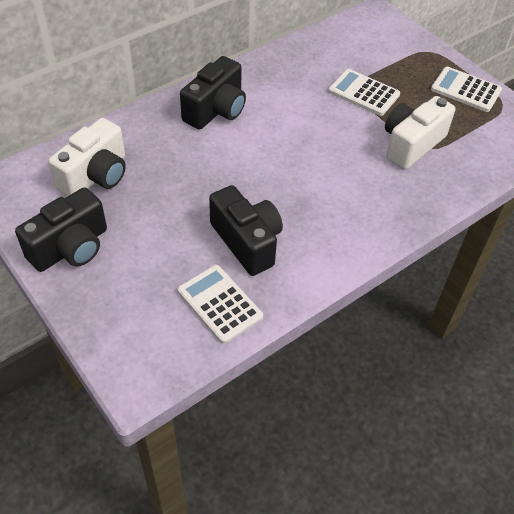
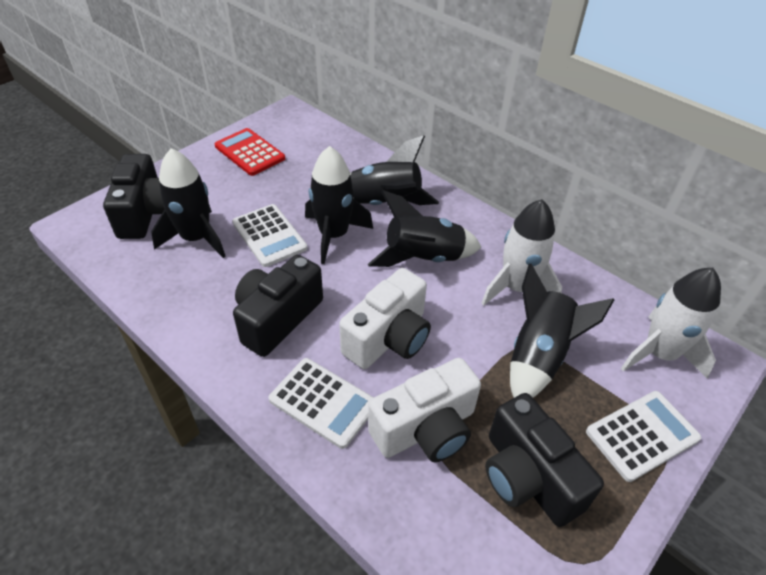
black rocket: 0 -> 5
red calculator: 0 -> 1
white rocket: 0 -> 2

